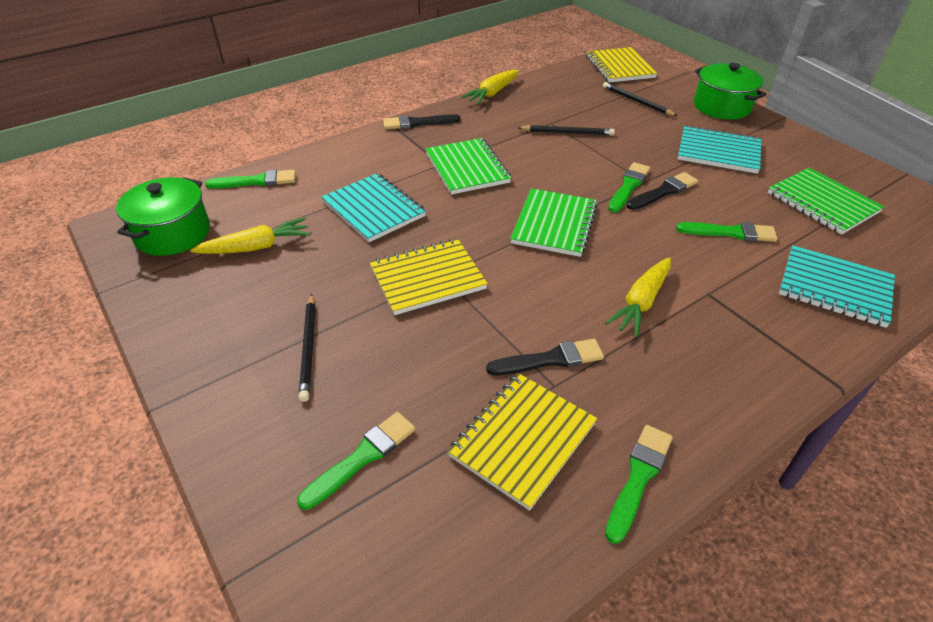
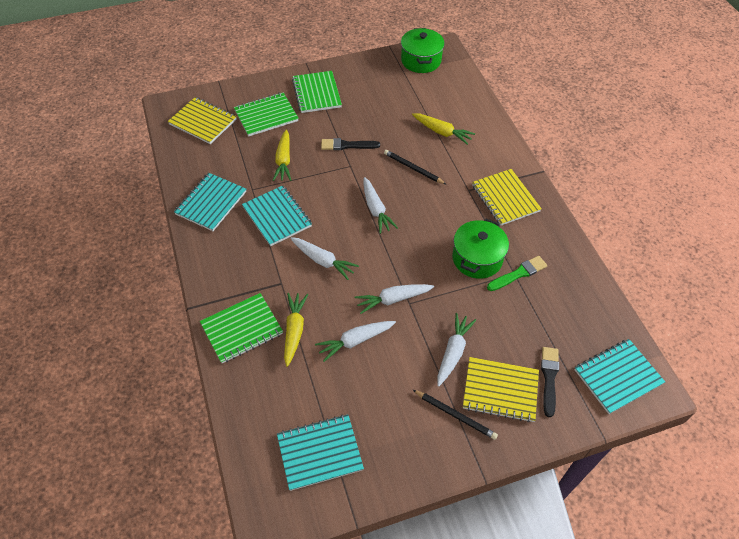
black brush: 3 -> 2
black pencil: 3 -> 2
green brush: 5 -> 1
turquoise notebook: 3 -> 4
white carrot: 0 -> 5

